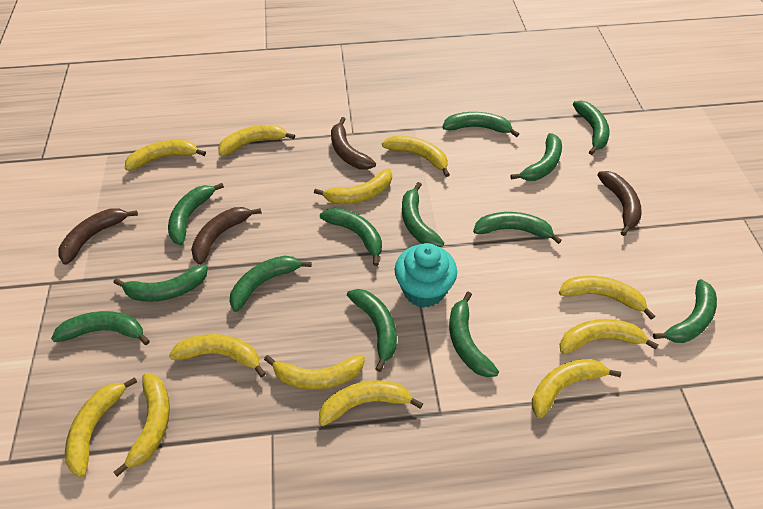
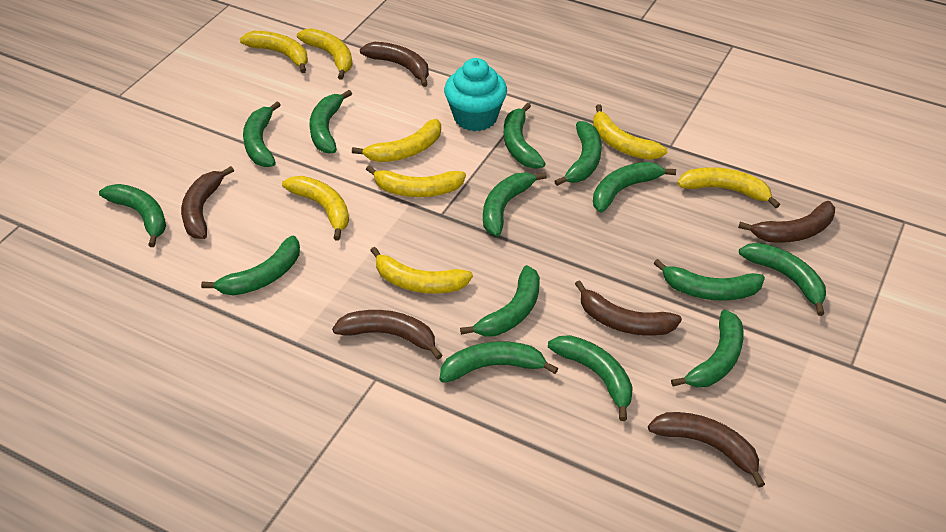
brown banana: 4 -> 6
green banana: 13 -> 14
yellow banana: 12 -> 8

